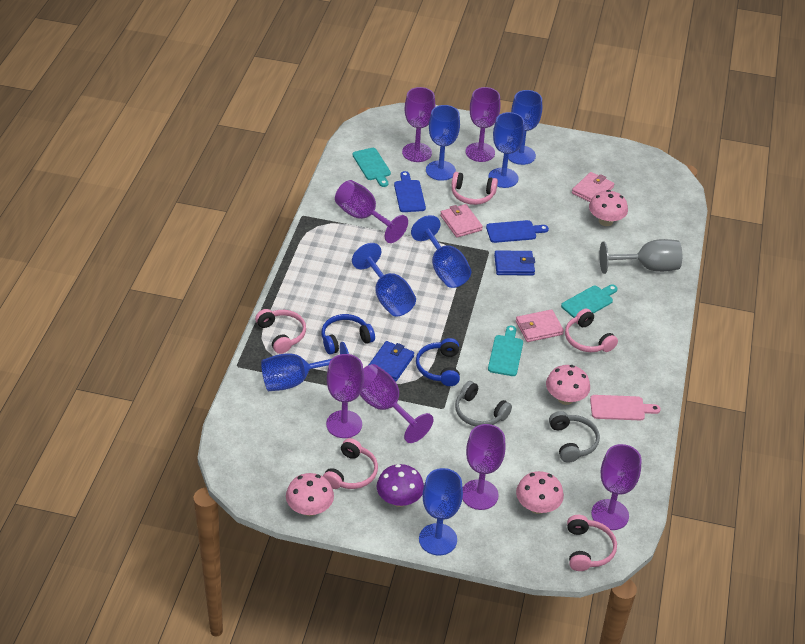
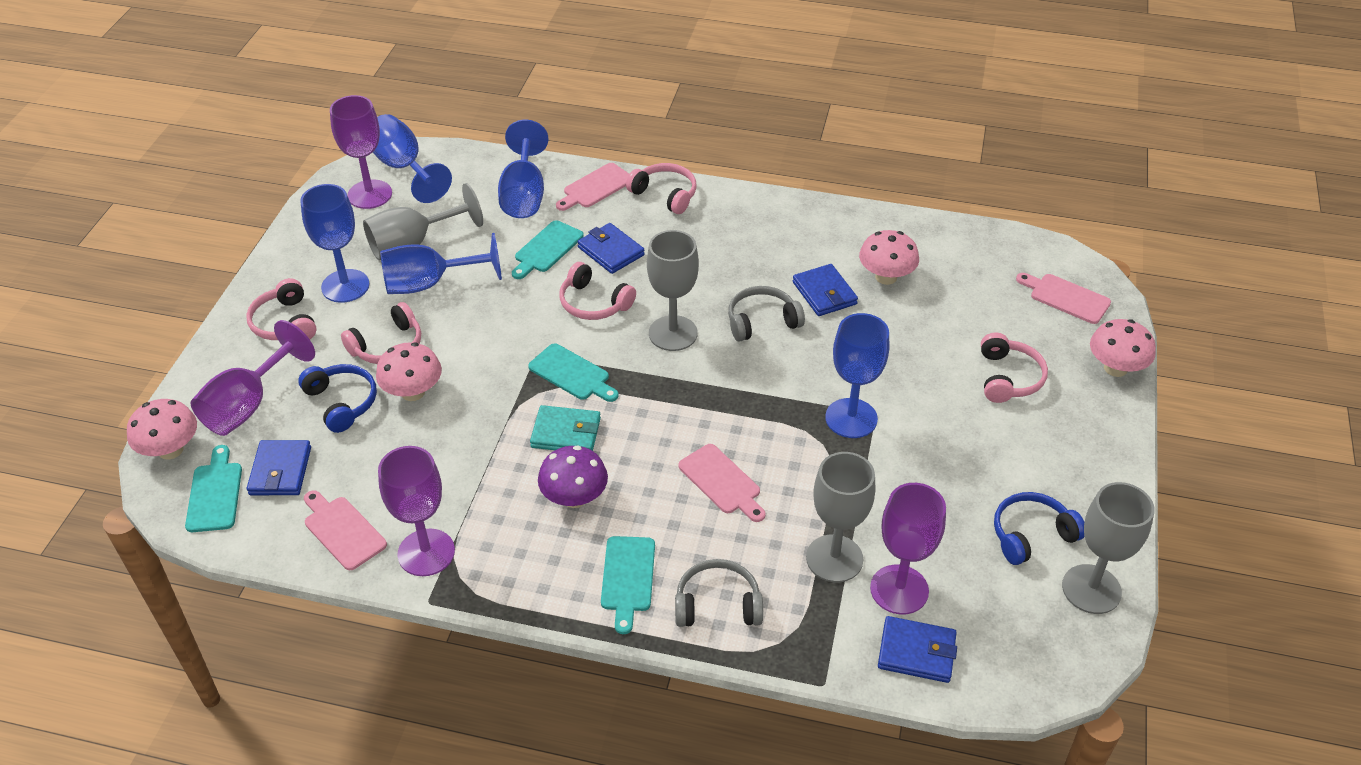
blue cutting board: 2 -> 0
blue goblet: 7 -> 5
blue wallet: 2 -> 4
grey goblet: 1 -> 4
pink cutting board: 1 -> 4
pink wallet: 3 -> 0
purple goblet: 7 -> 4
turquoise cutting board: 3 -> 4
turquoise wallet: 0 -> 1

